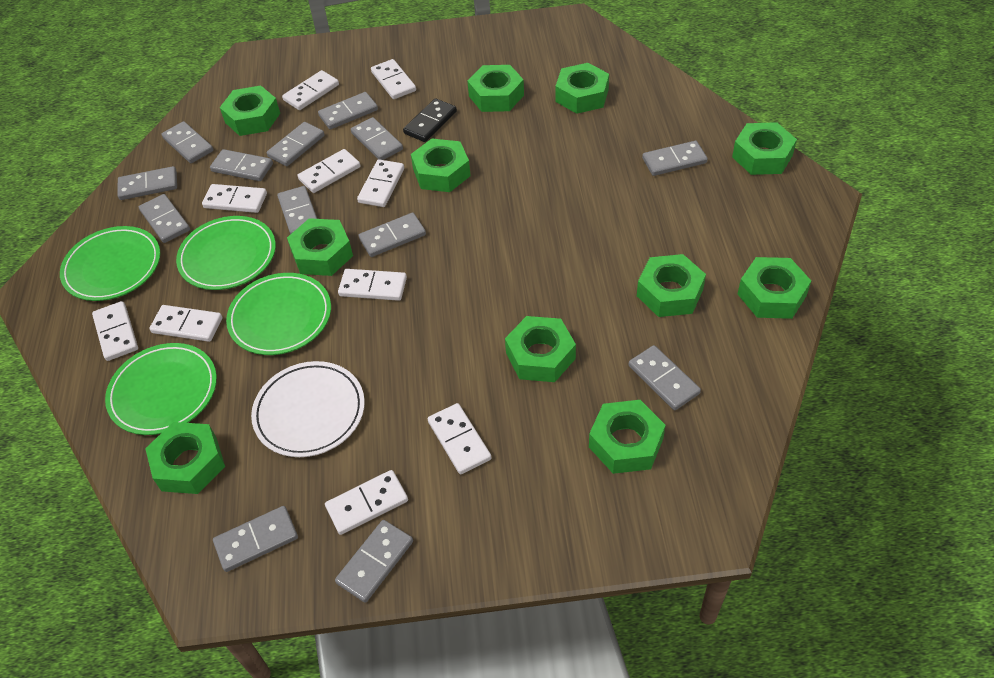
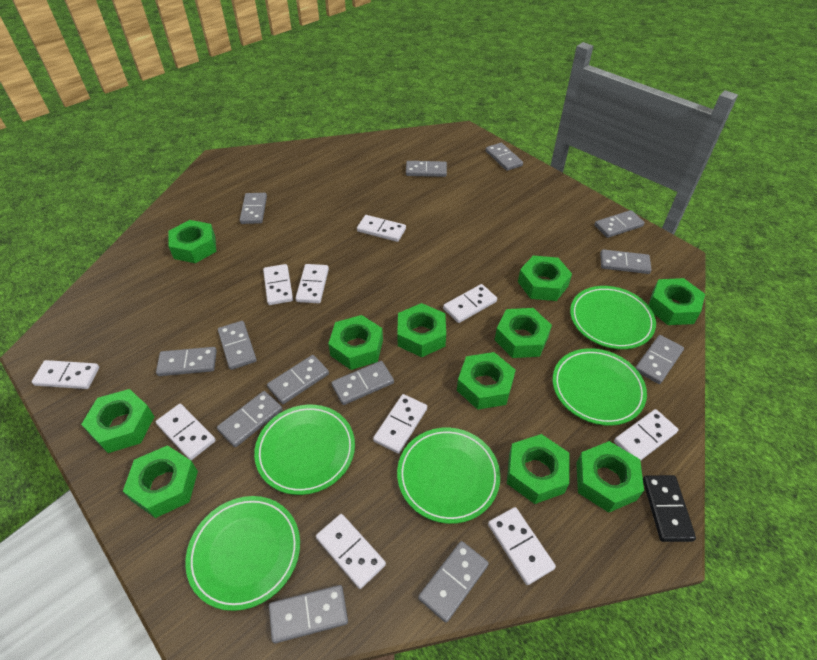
green plate: 4 -> 5
white plate: 1 -> 0

